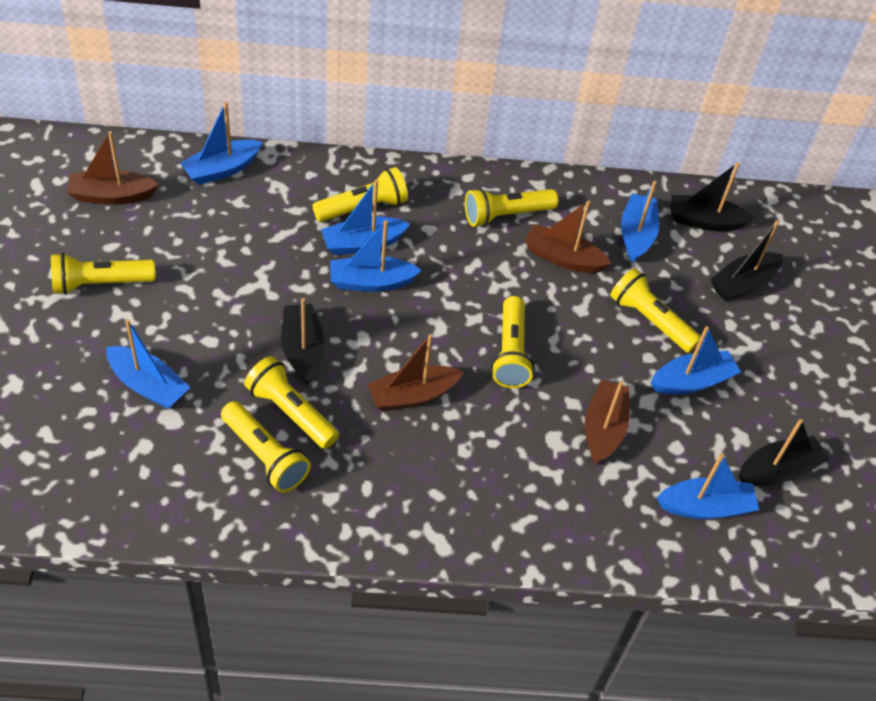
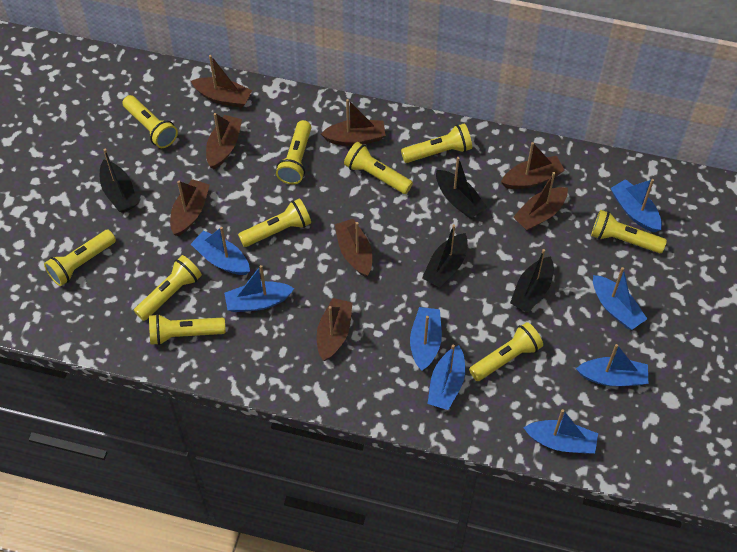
blue boat: 7 -> 8
brown boat: 4 -> 8
yellow flashlight: 7 -> 10

